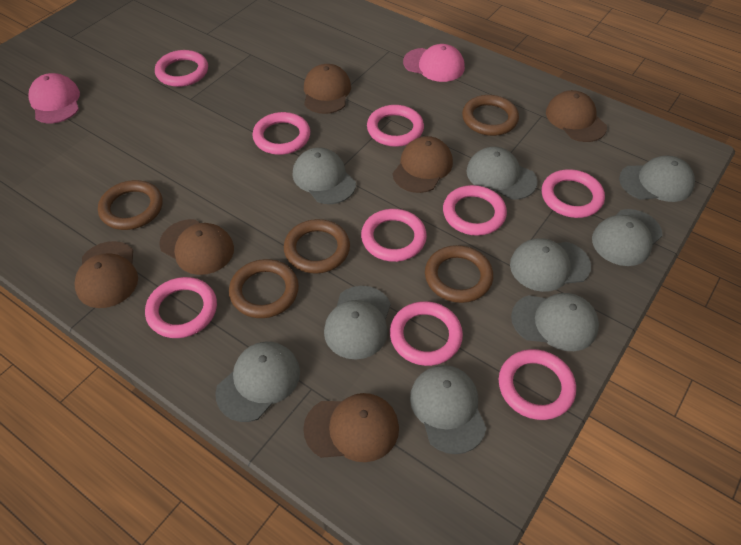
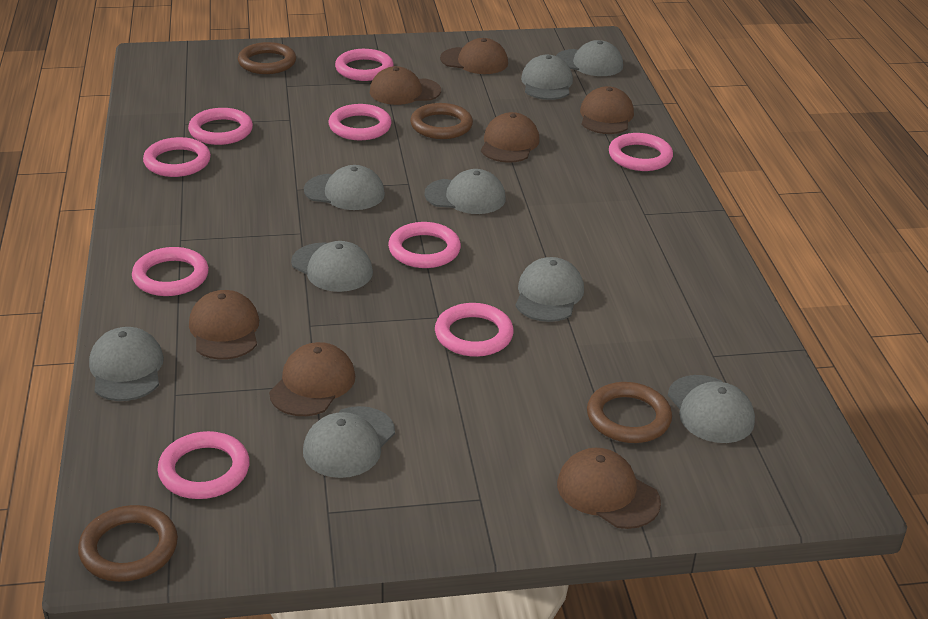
brown cap: 6 -> 7
brown ring: 5 -> 4
pink cap: 2 -> 0

